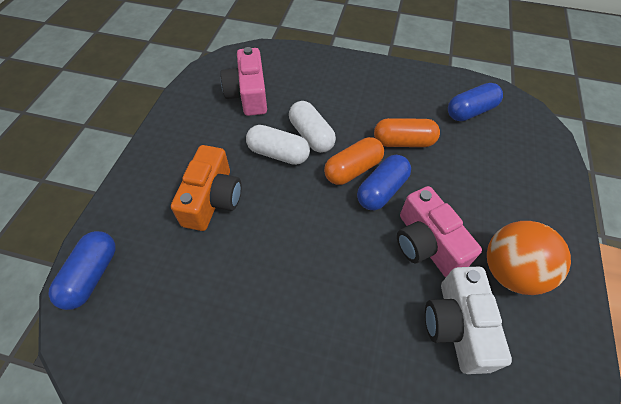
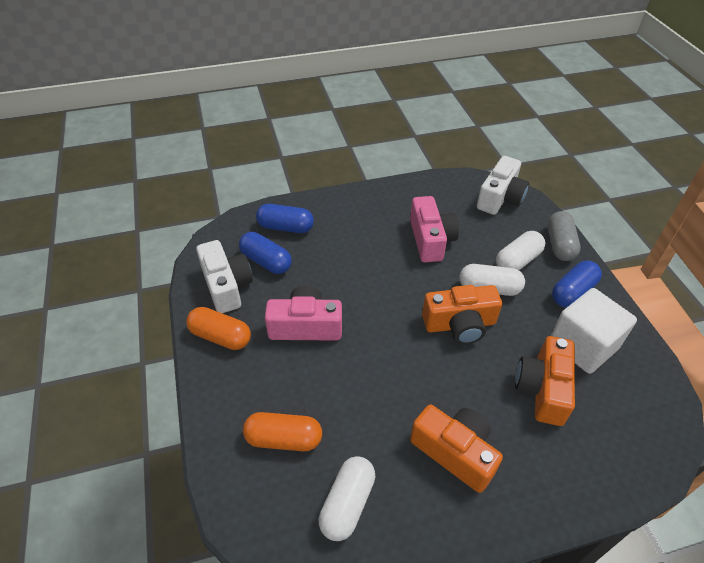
grey capsule: 0 -> 1
orange ball: 1 -> 0
orange camera: 1 -> 3
white camera: 1 -> 2
white capsule: 2 -> 3
white cube: 0 -> 1

